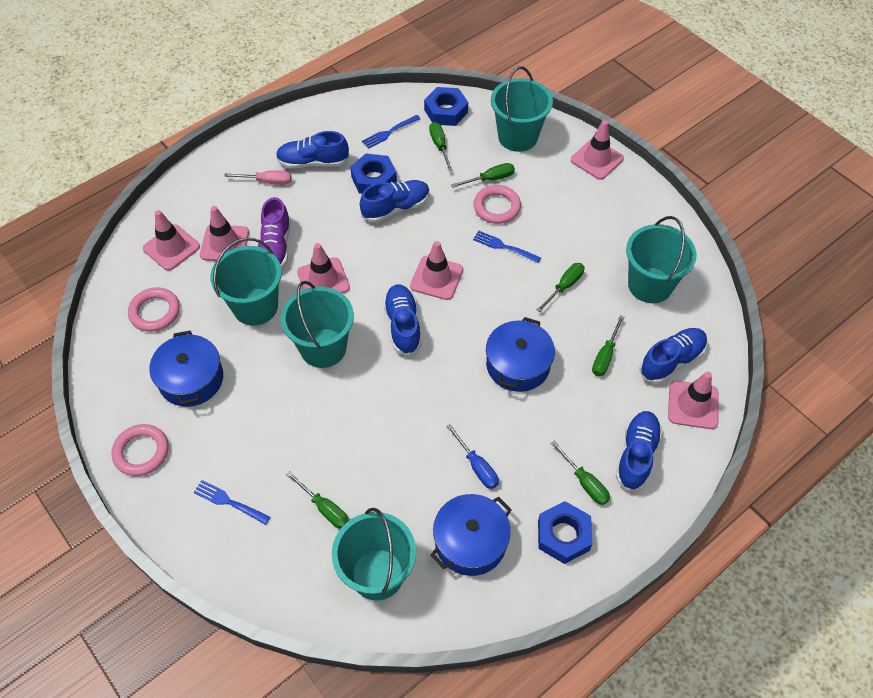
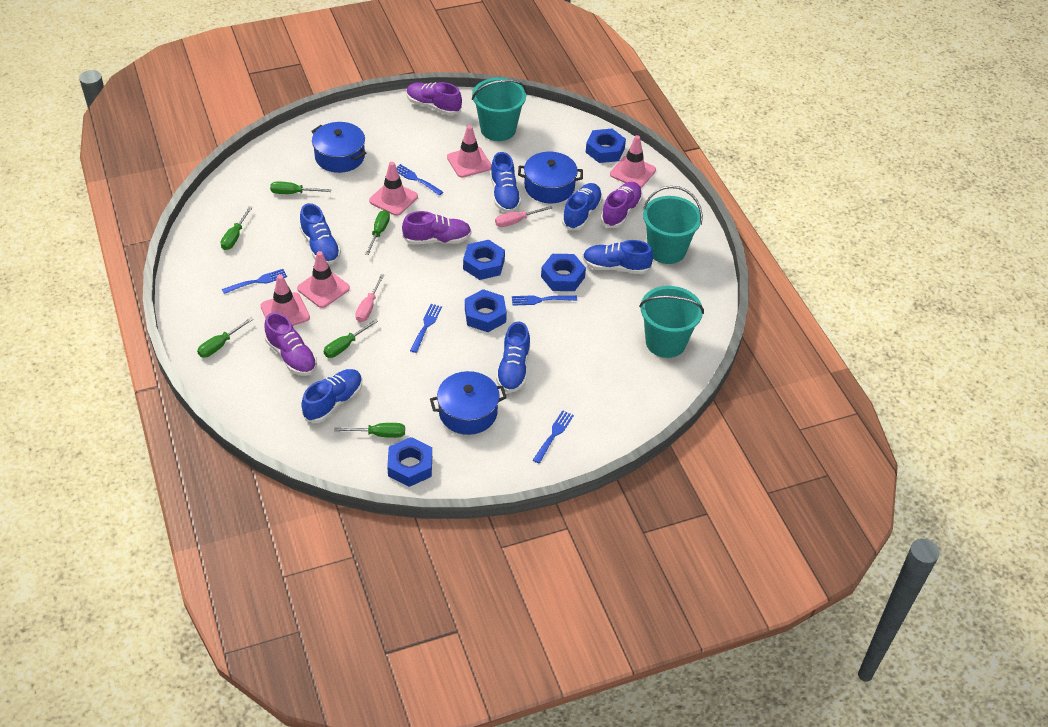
blue fork: 3 -> 5
blue nut: 3 -> 5
blue screwdriver: 1 -> 0
blue shoe: 5 -> 6
pink ring: 3 -> 0
pink screwdriver: 1 -> 2
pink traffic cone: 6 -> 5
purple shoe: 1 -> 4
turquoise bucket: 5 -> 3

